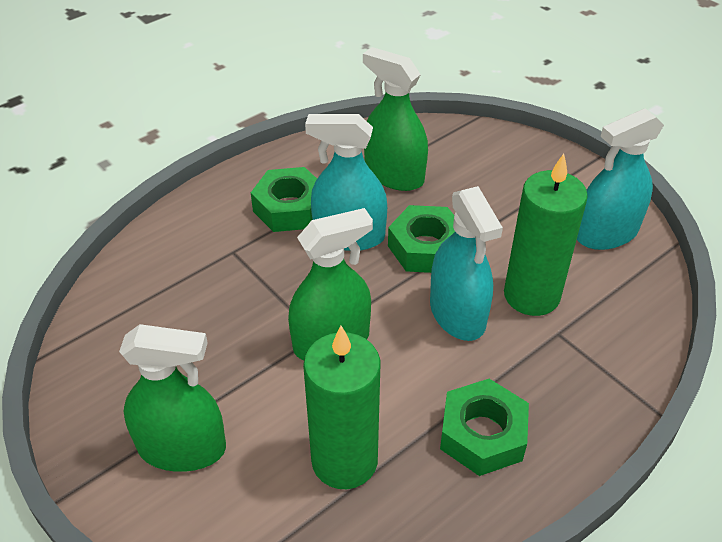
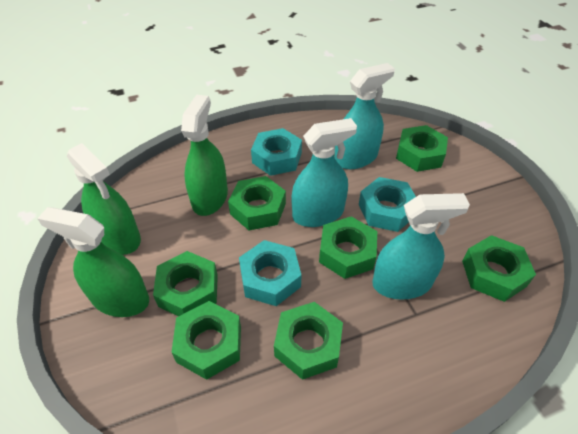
green candle: 2 -> 0
green nut: 3 -> 7
turquoise nut: 0 -> 3

